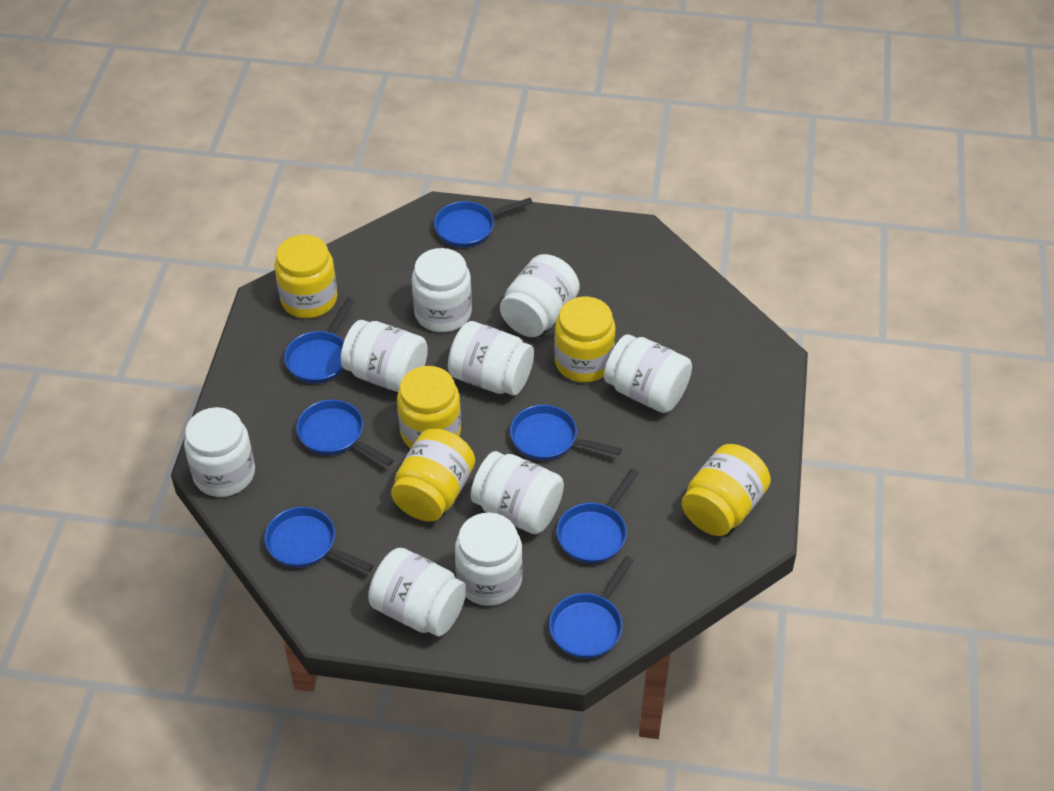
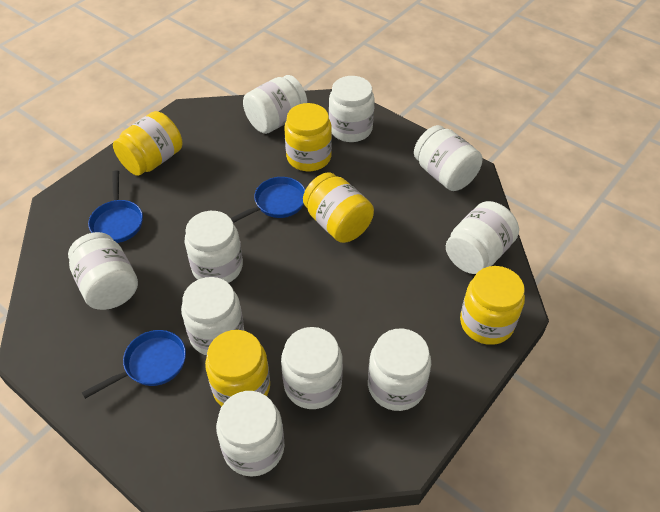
blue pan: 7 -> 3
white jar: 9 -> 10

